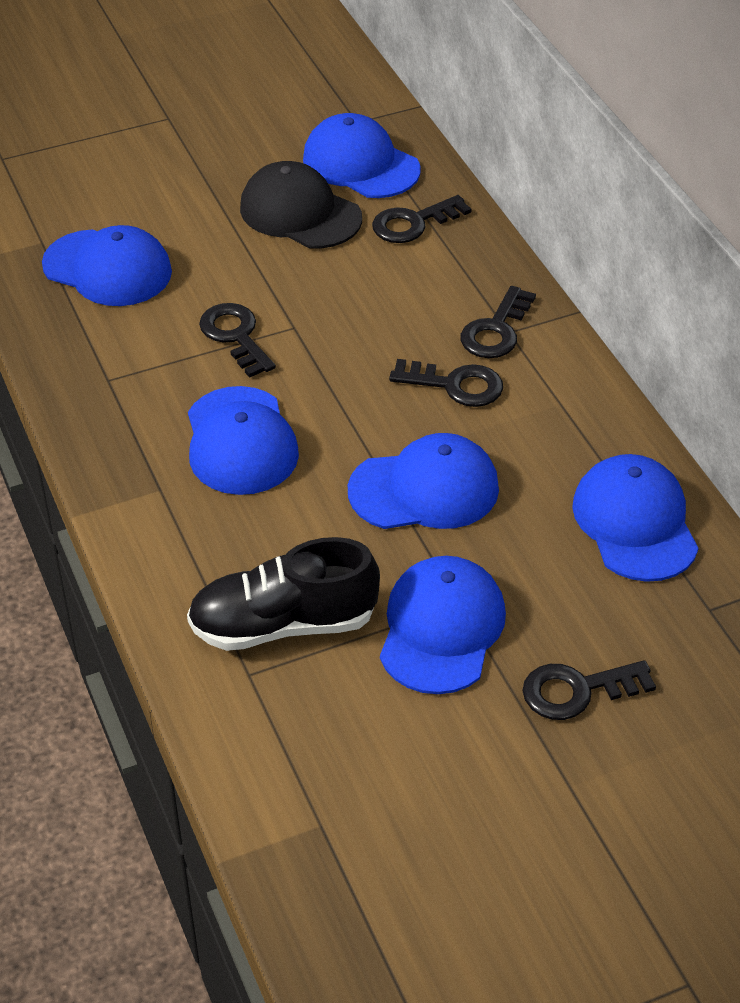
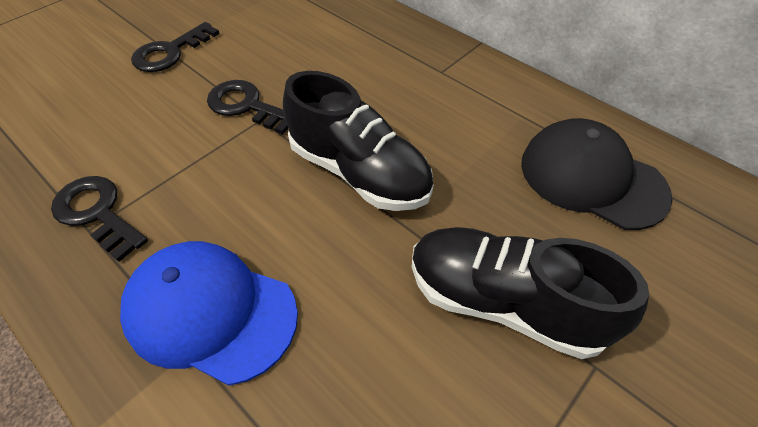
black key: 5 -> 3
black shoe: 1 -> 2
blue cap: 6 -> 1

